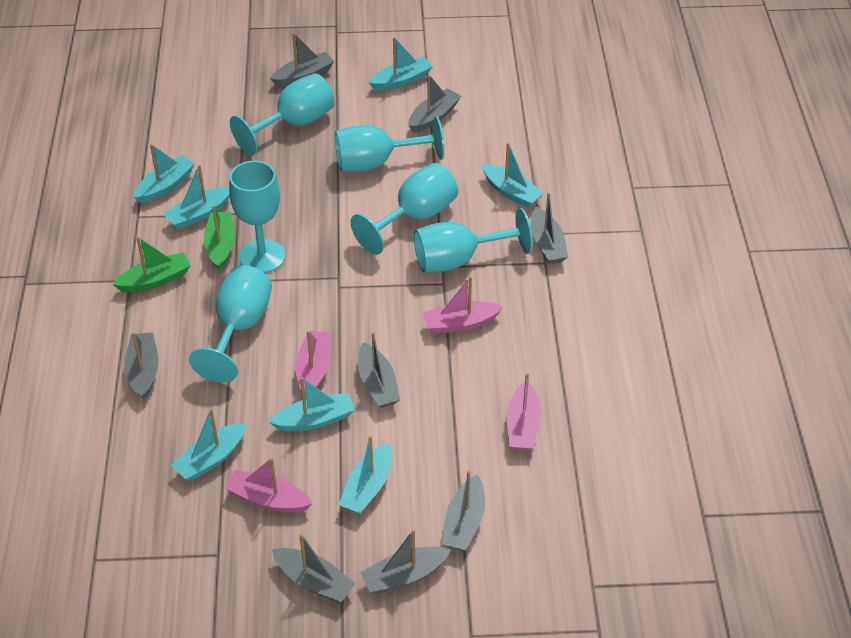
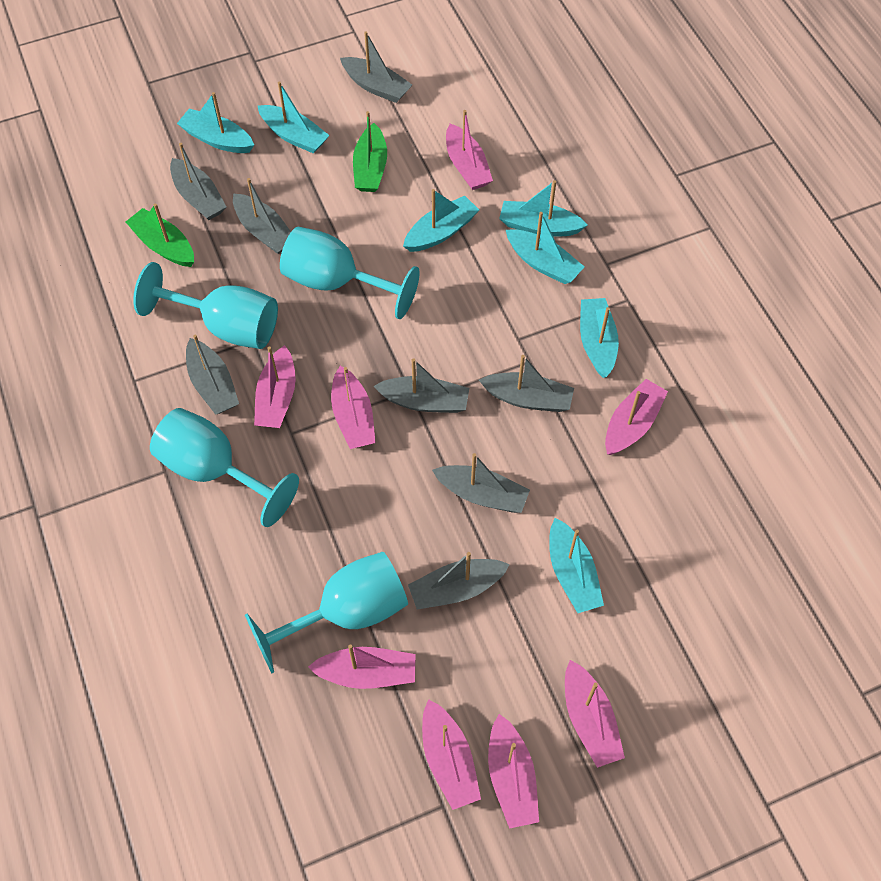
pink boat: 4 -> 8
turquoise goblet: 6 -> 4

